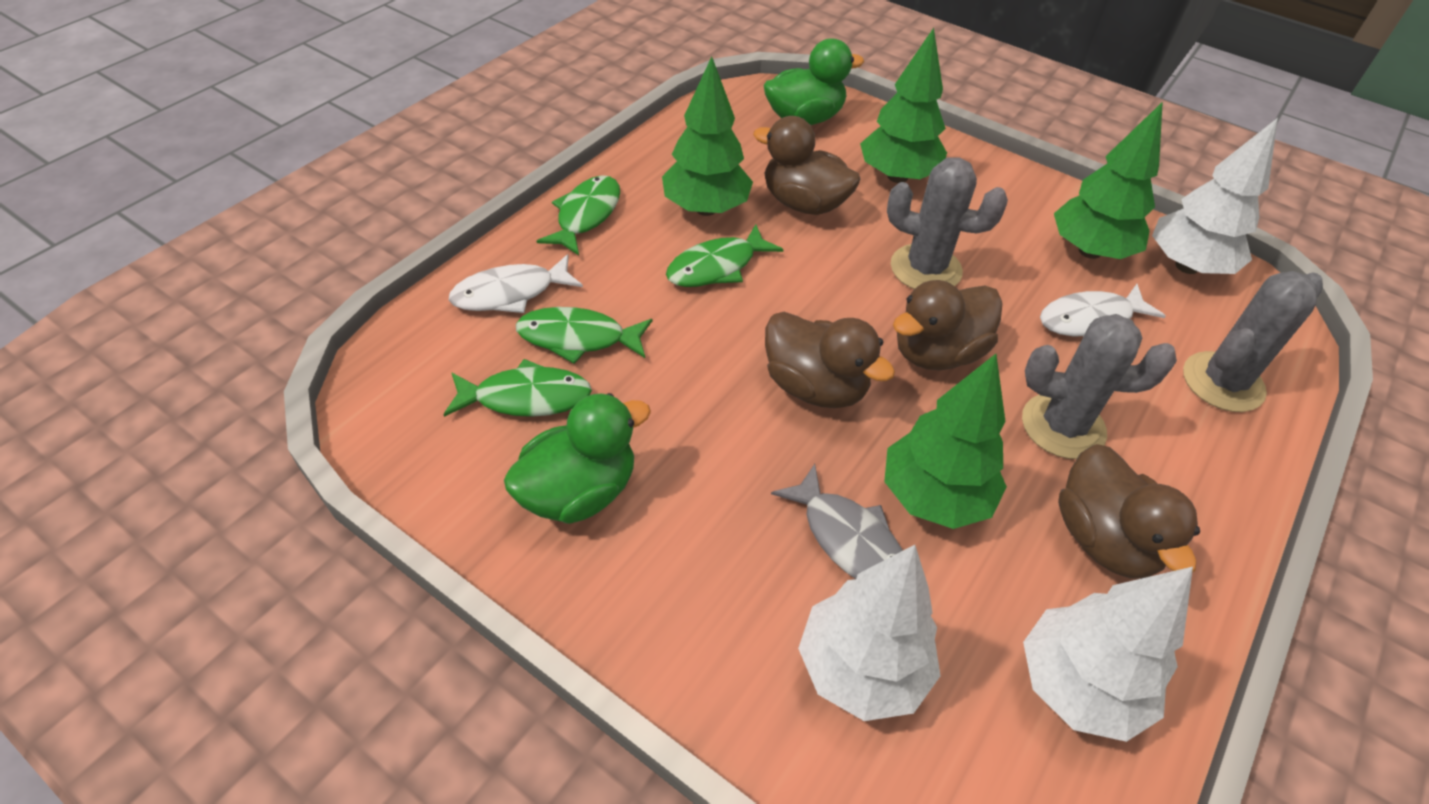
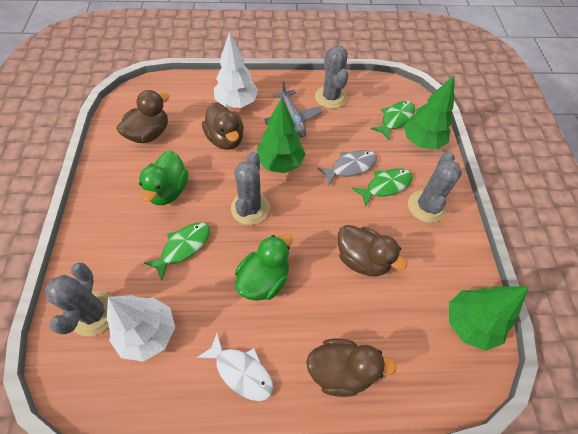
green fish: 4 -> 3
green tree: 4 -> 3
grey cactus: 3 -> 4
grey plane: 0 -> 1
white fish: 2 -> 1
white tree: 3 -> 2

